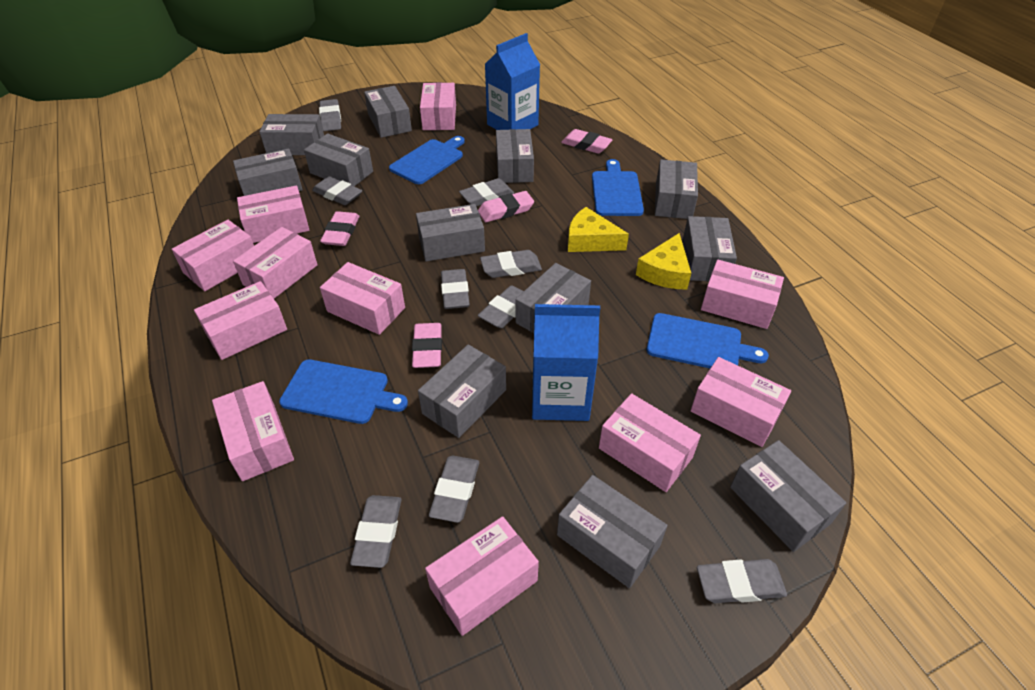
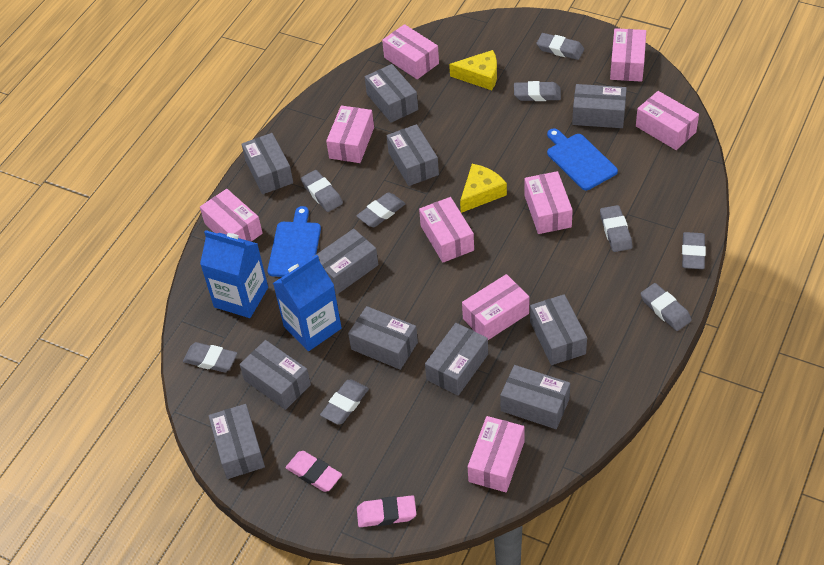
blue cutting board: 4 -> 2
grey box: 12 -> 11
pink box: 11 -> 9
pink eraser: 4 -> 2

